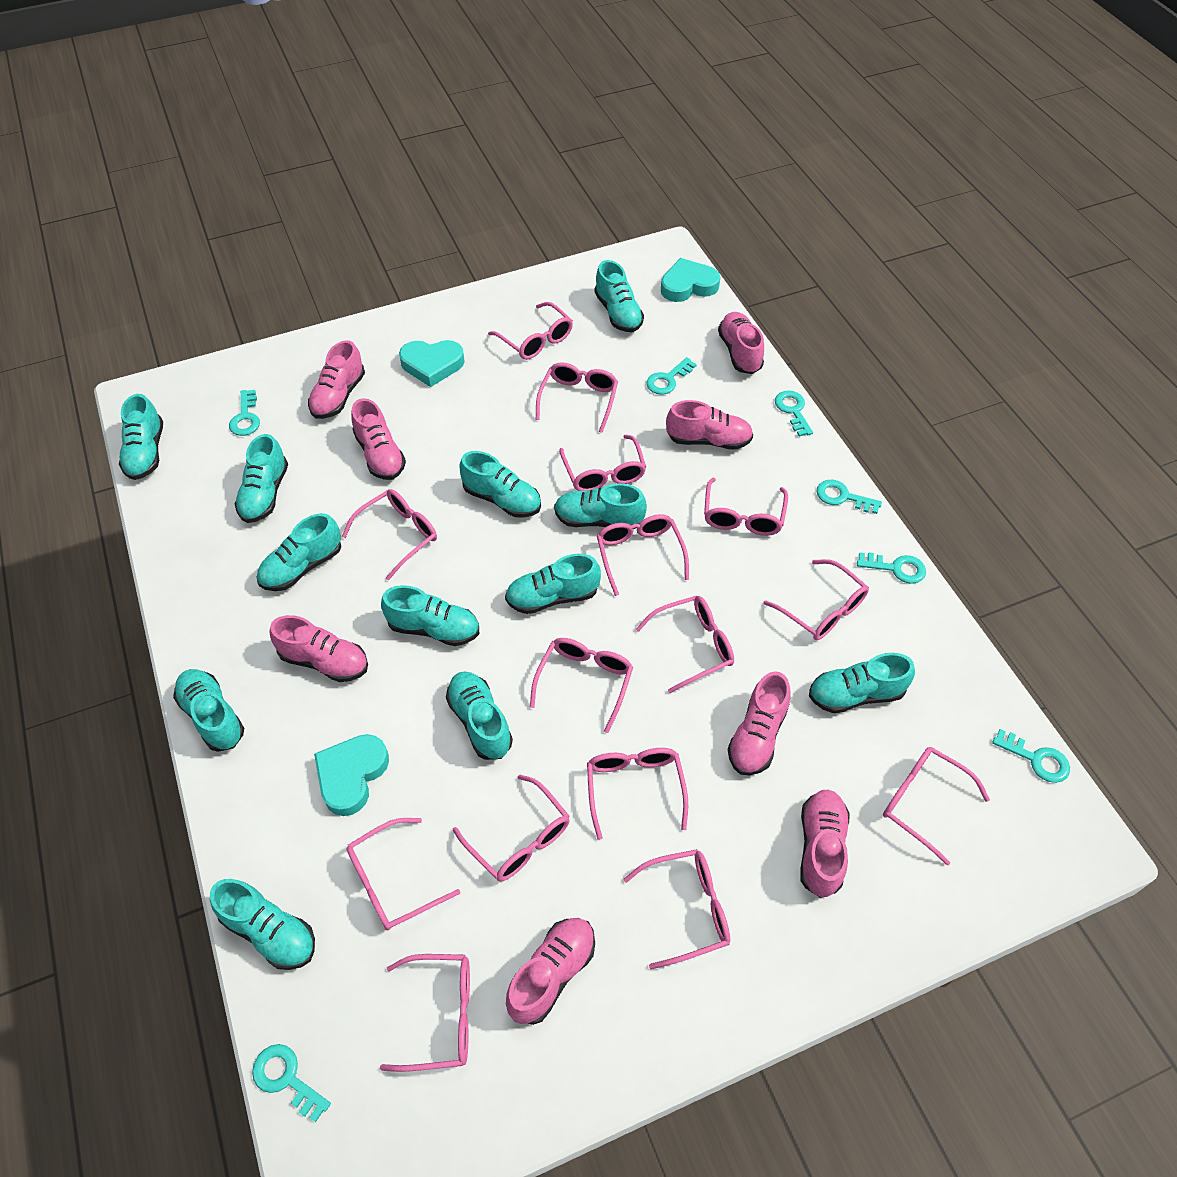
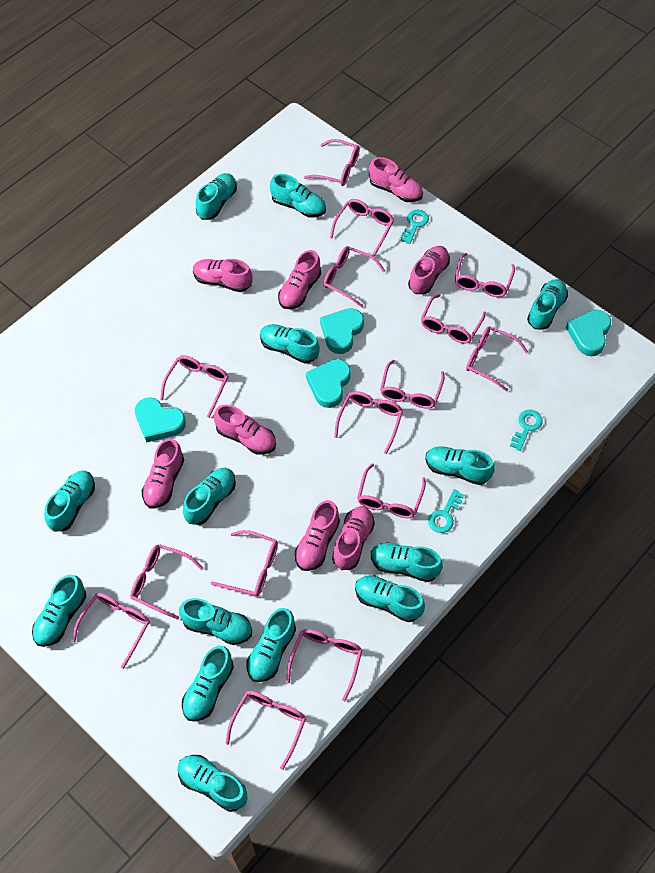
turquoise heart: 3 -> 4
turquoise key: 7 -> 3
turquoise shoe: 12 -> 14

